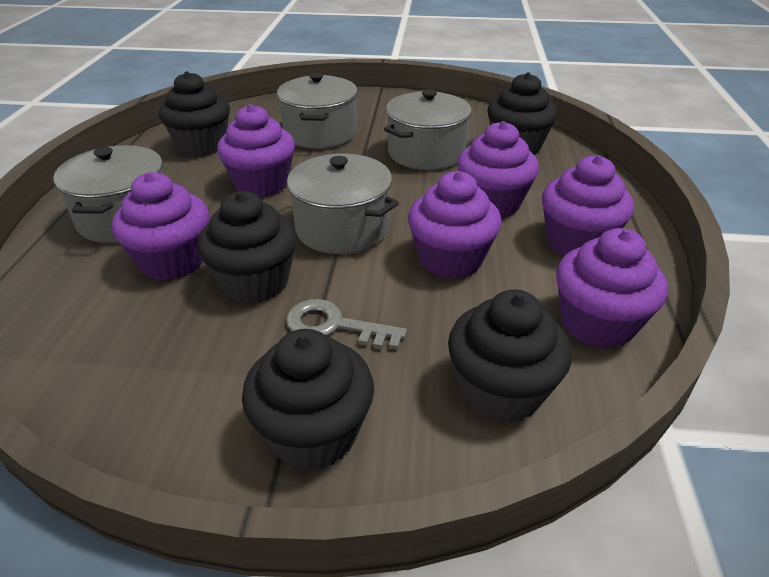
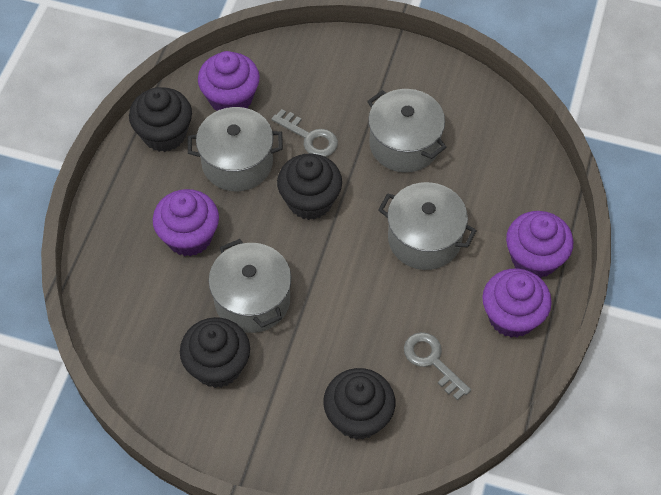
black cupcake: 5 -> 4
grey key: 1 -> 2
purple cupcake: 6 -> 4

